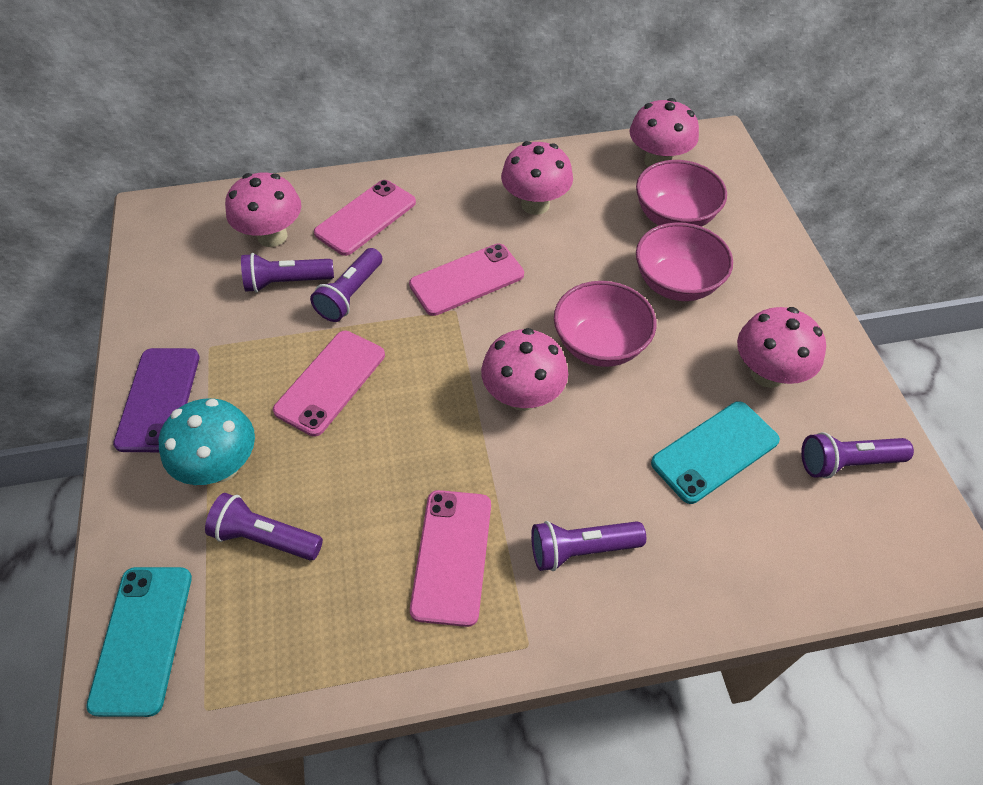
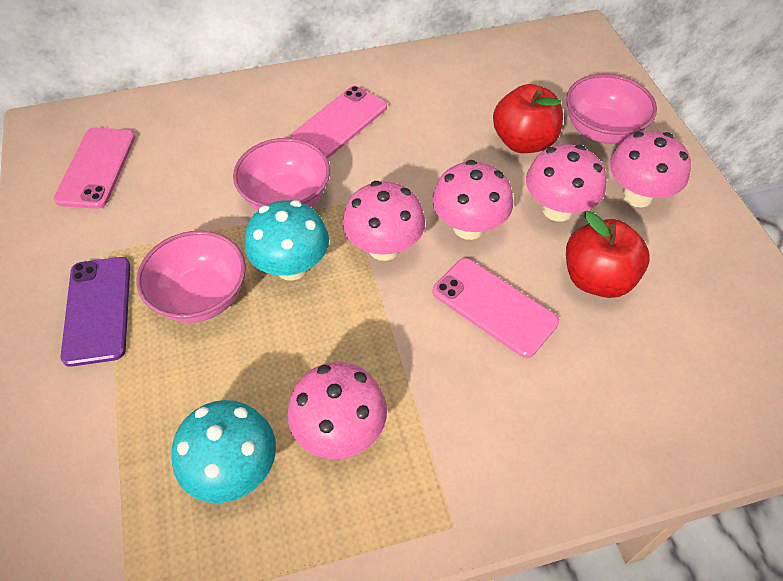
pink phone: 4 -> 3
purple flashlight: 5 -> 0
red apple: 0 -> 2
turquoise mushroom: 1 -> 2
turquoise phone: 2 -> 0

